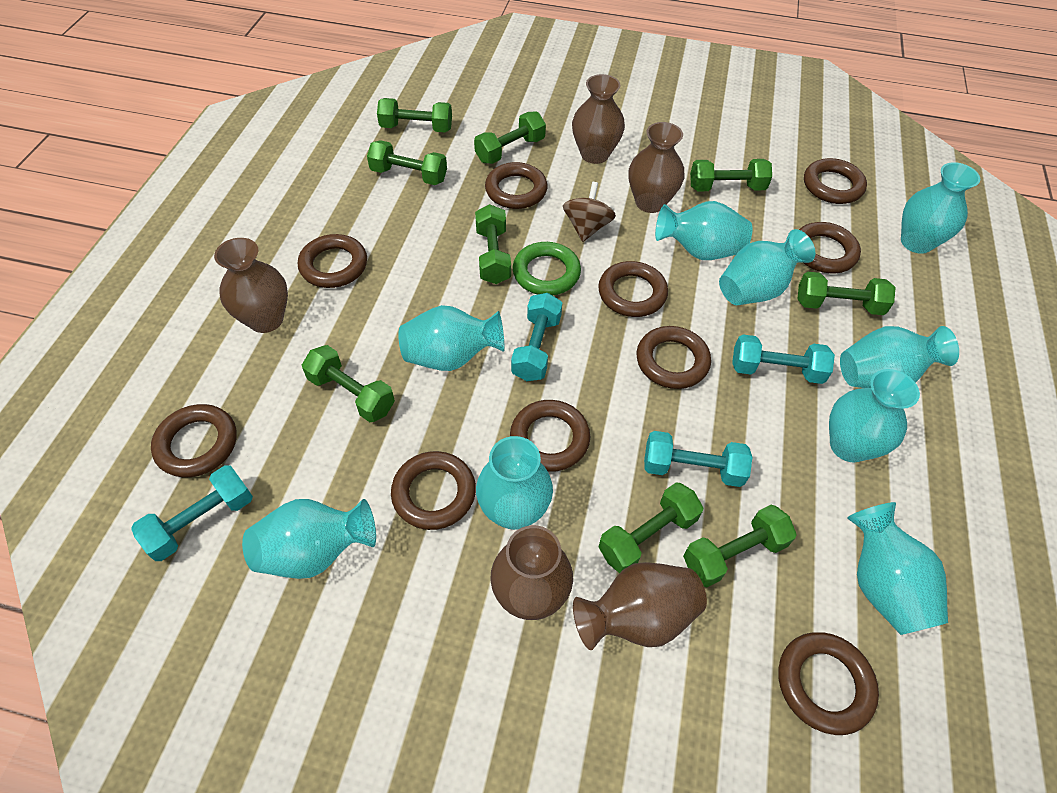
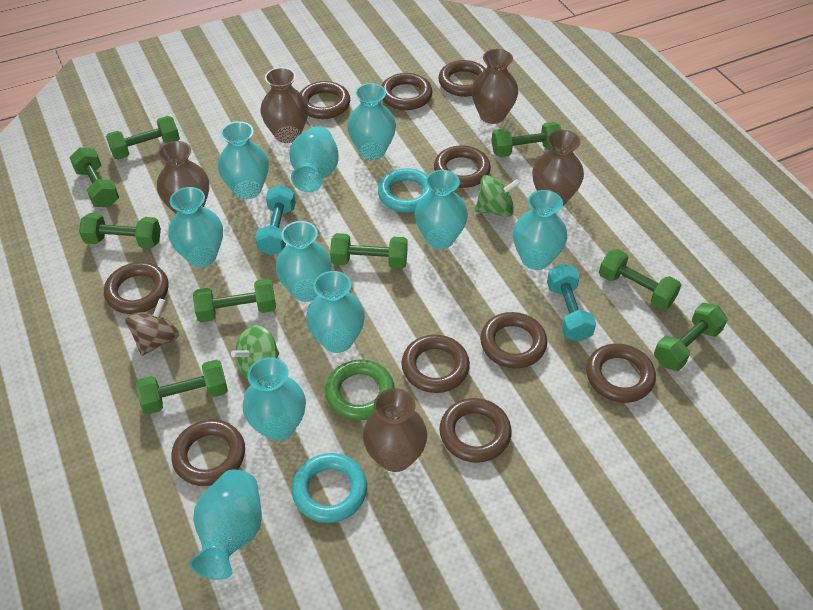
green spinning top: 0 -> 2
turquoise dumbbell: 4 -> 2
turquoise ring: 0 -> 2
turquoise vase: 9 -> 10

